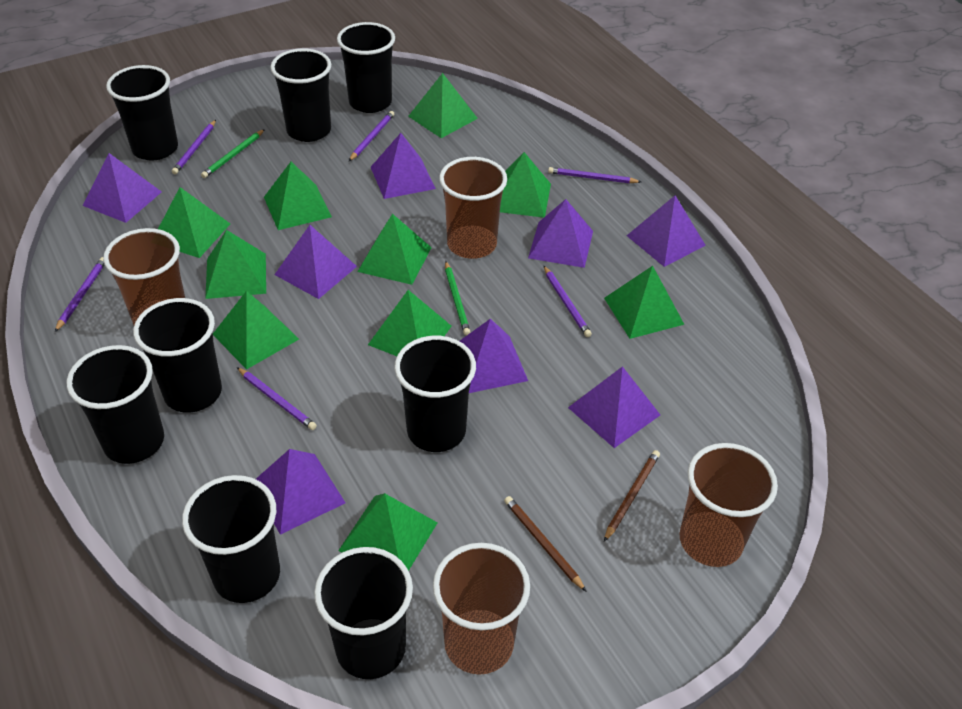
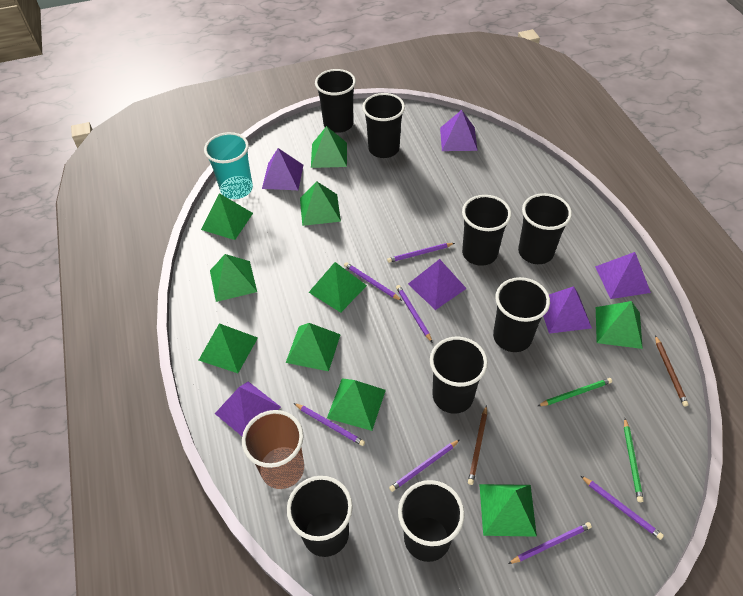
brown cup: 4 -> 1
purple pencil: 6 -> 7
purple pyramid: 8 -> 6
turquoise cup: 0 -> 1

